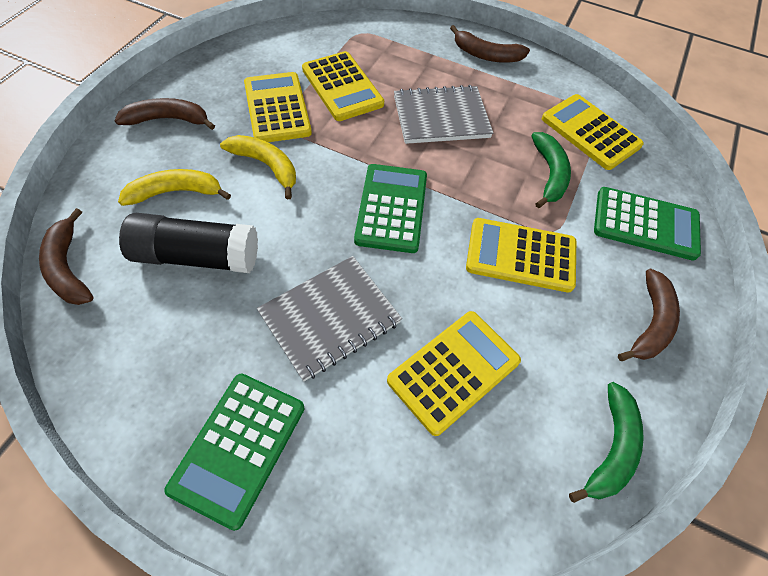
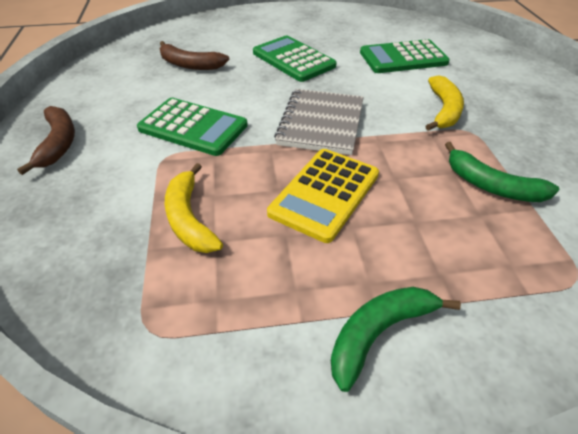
black glue stick: 1 -> 0
brown banana: 4 -> 2
grey notebook: 2 -> 1
yellow calculator: 5 -> 1

